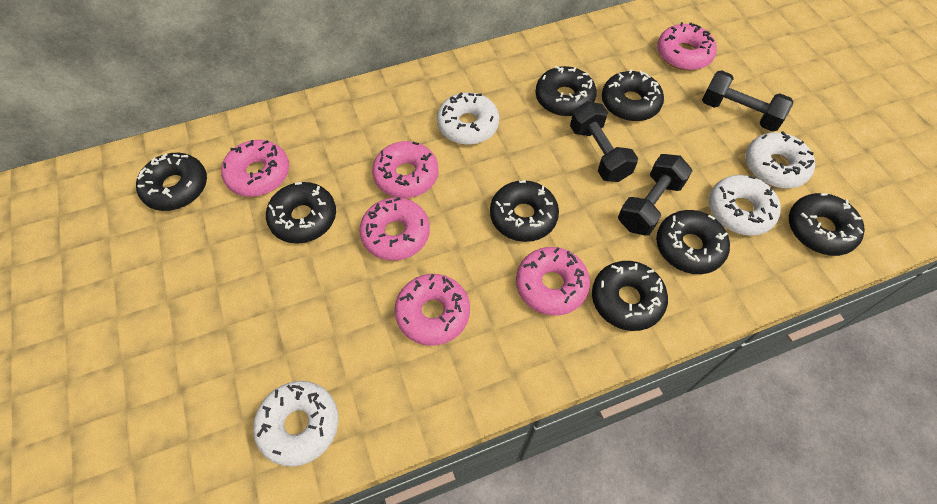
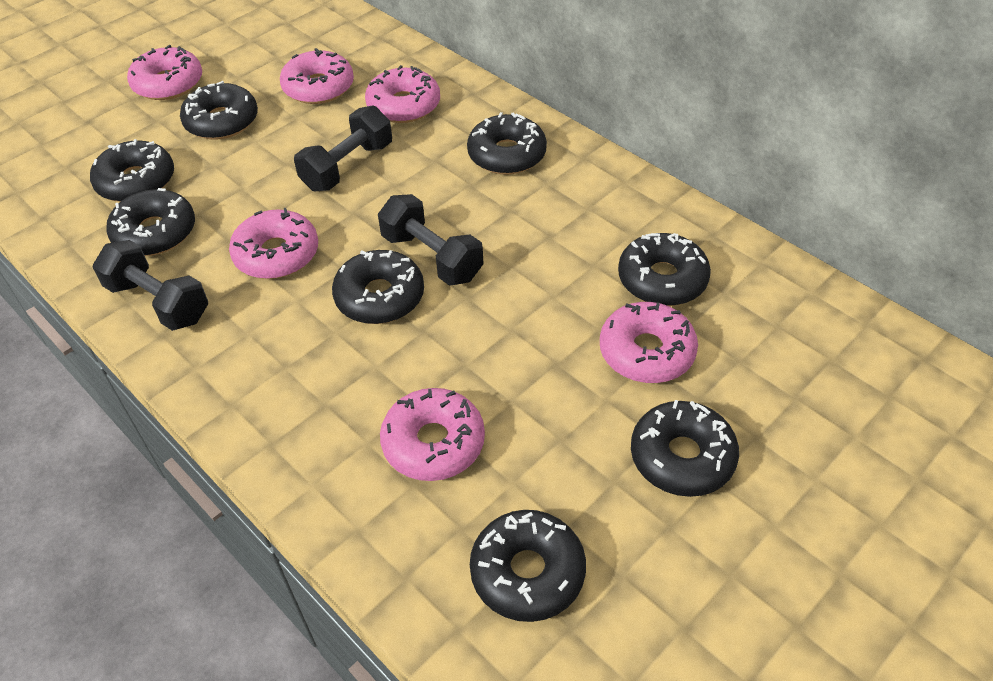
white donut: 4 -> 0

